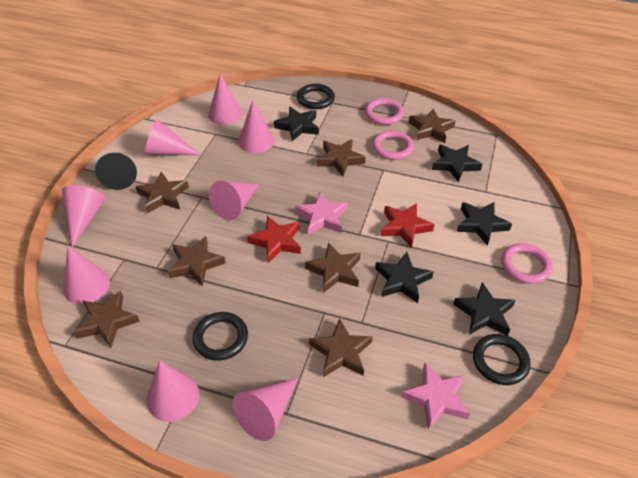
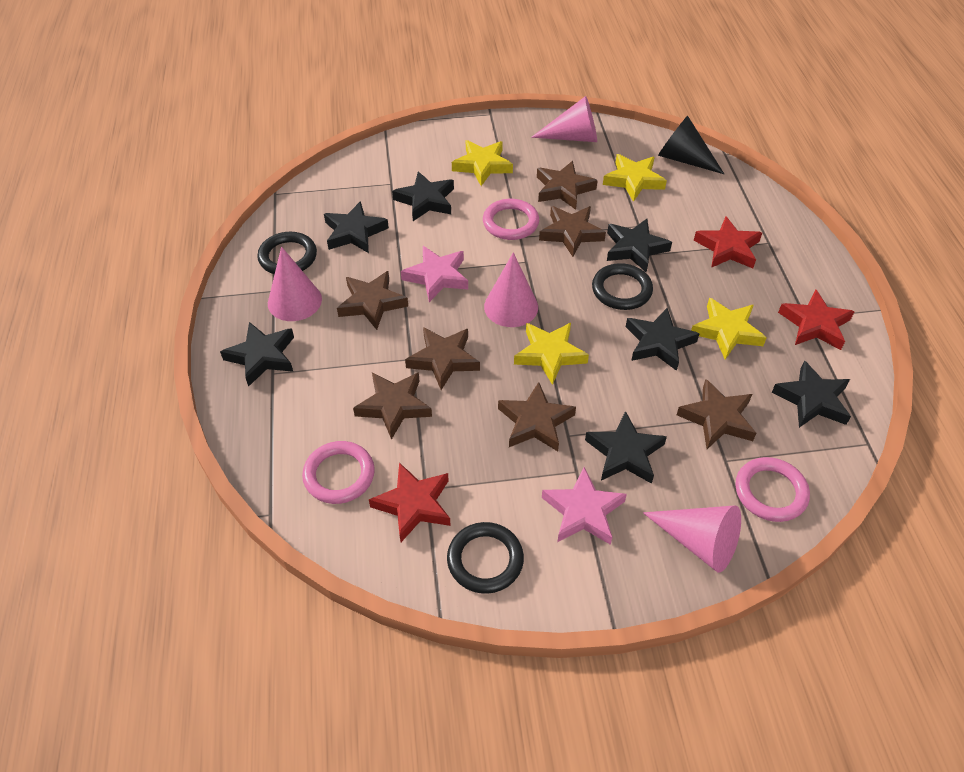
black star: 5 -> 7
pink cone: 8 -> 4
red star: 2 -> 3
yellow star: 0 -> 4

